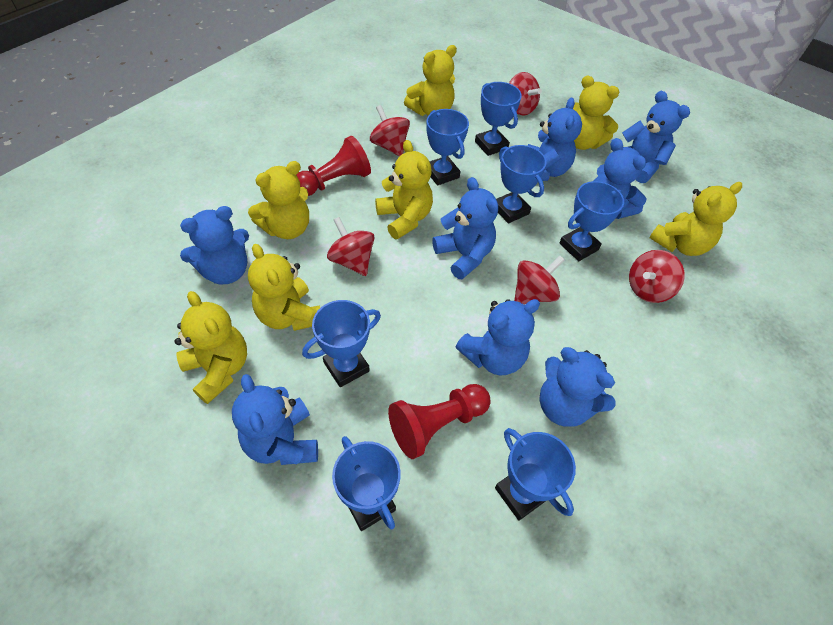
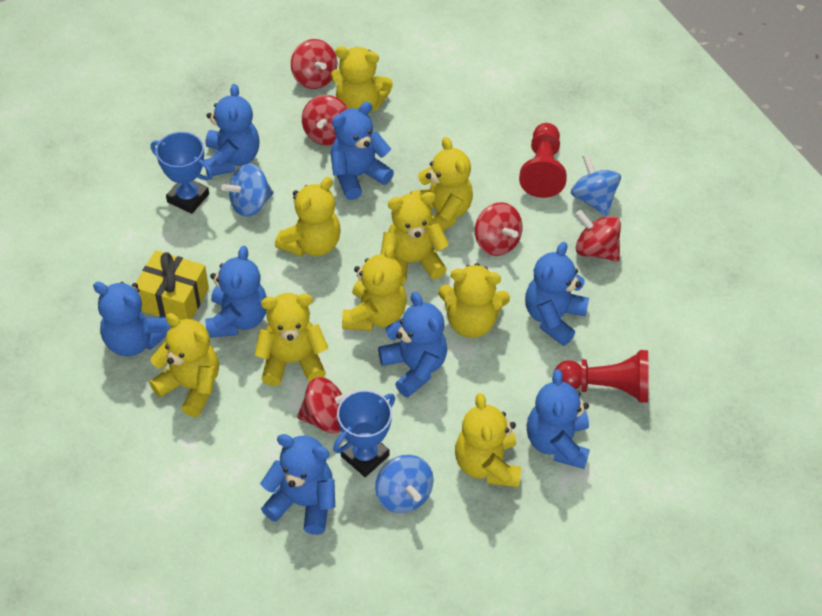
blue spinning top: 0 -> 3
blue trophy: 7 -> 2
yellow gift: 0 -> 1
yellow teddy bear: 7 -> 9

